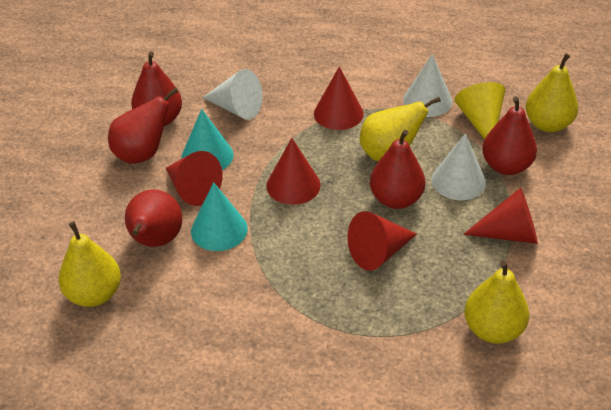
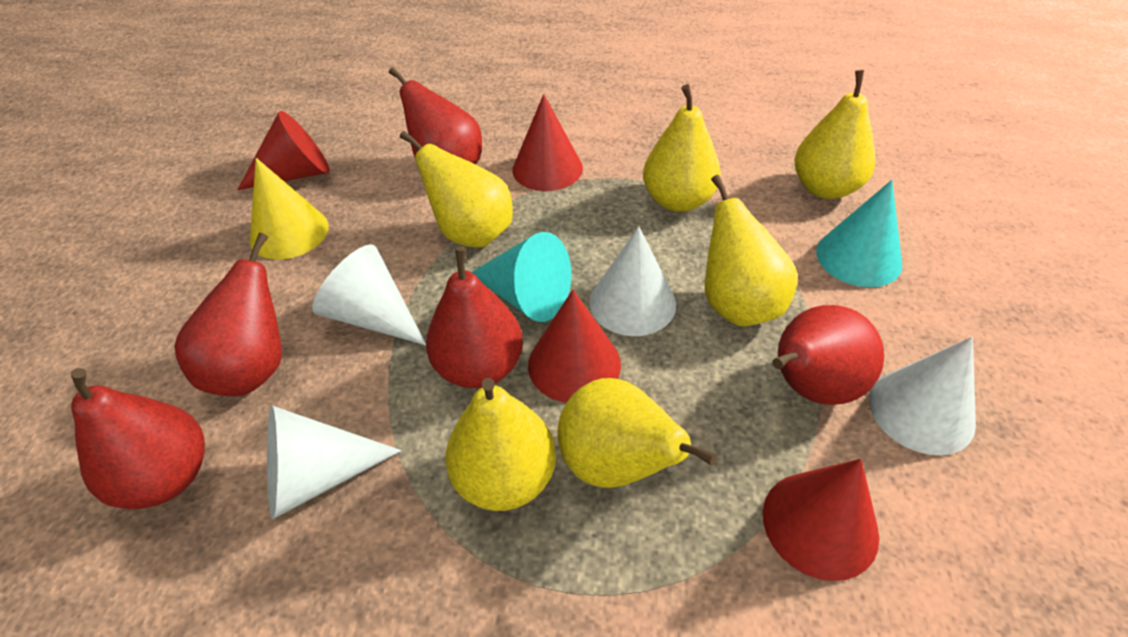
red cone: 5 -> 4
white cone: 3 -> 4
yellow pear: 4 -> 6

